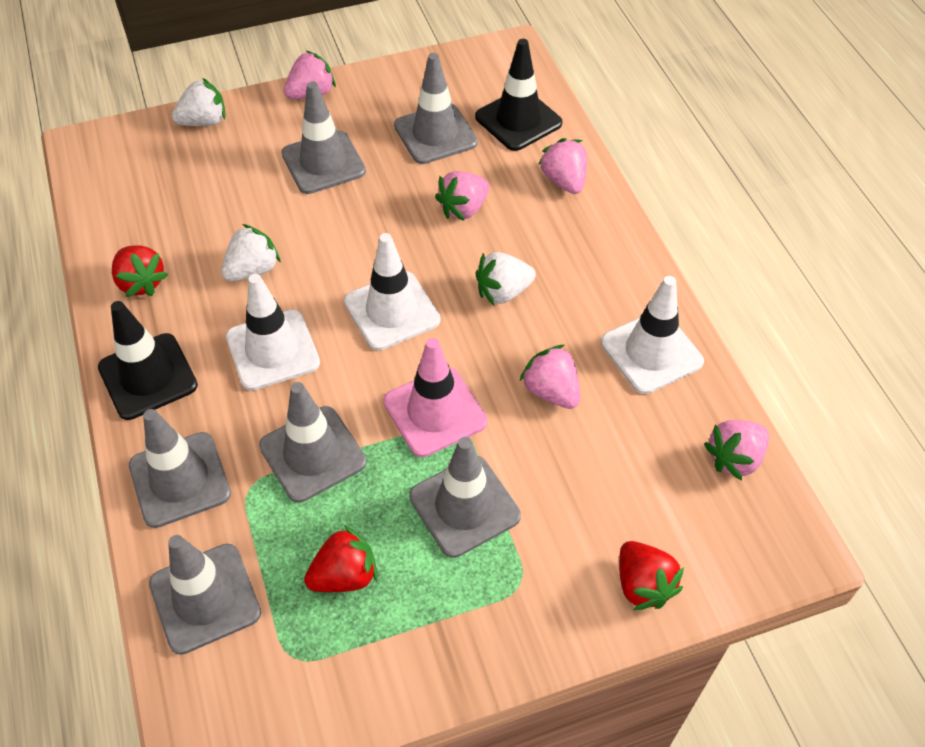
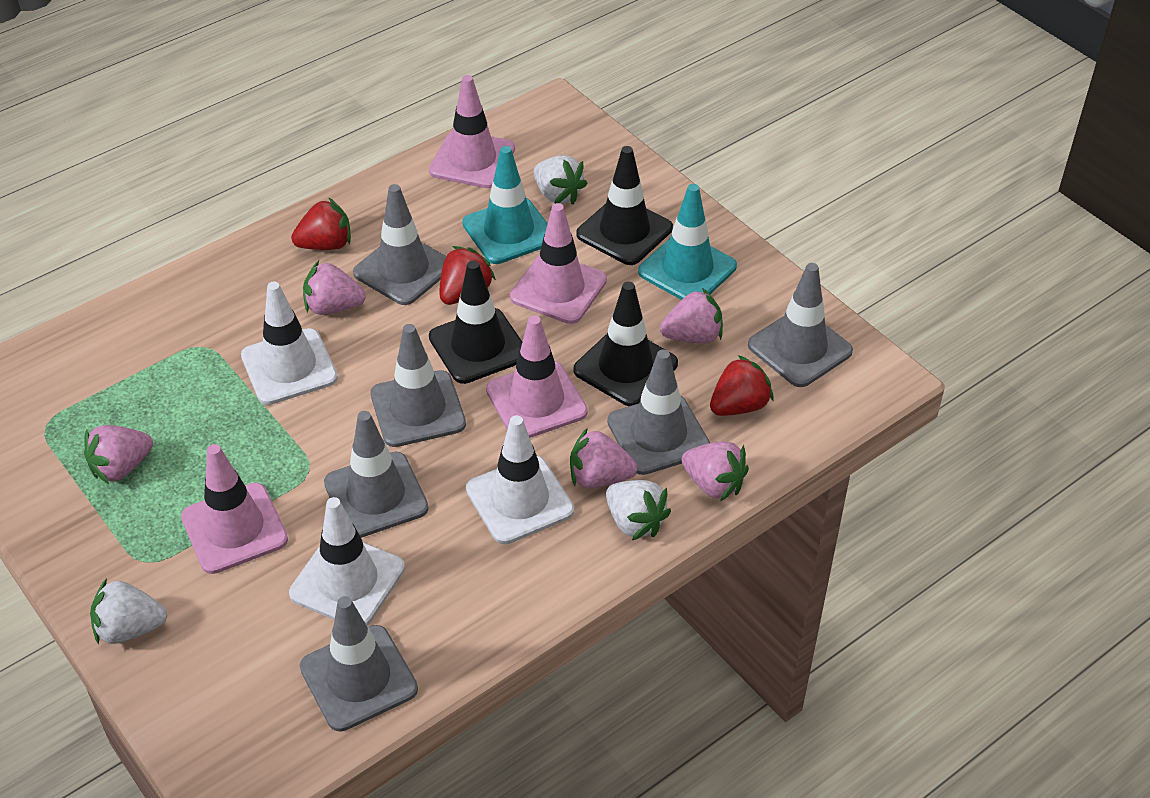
black traffic cone: 2 -> 3
pink traffic cone: 1 -> 4
turquoise traffic cone: 0 -> 2

